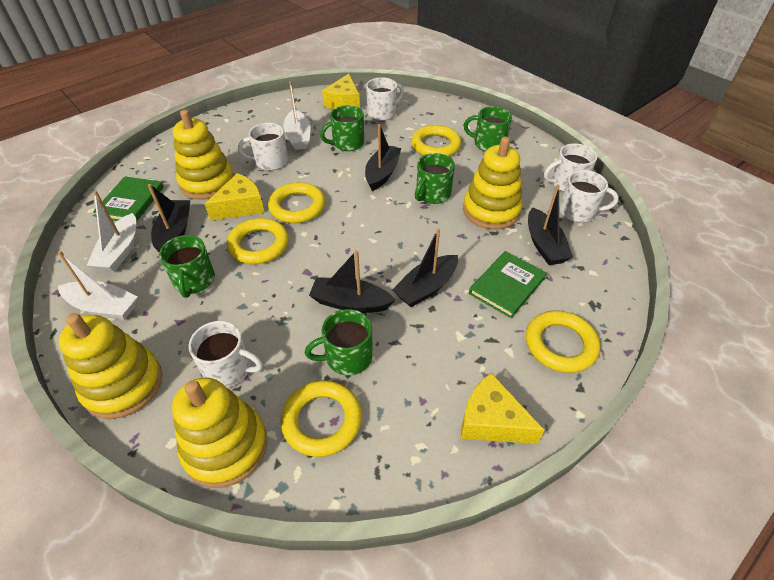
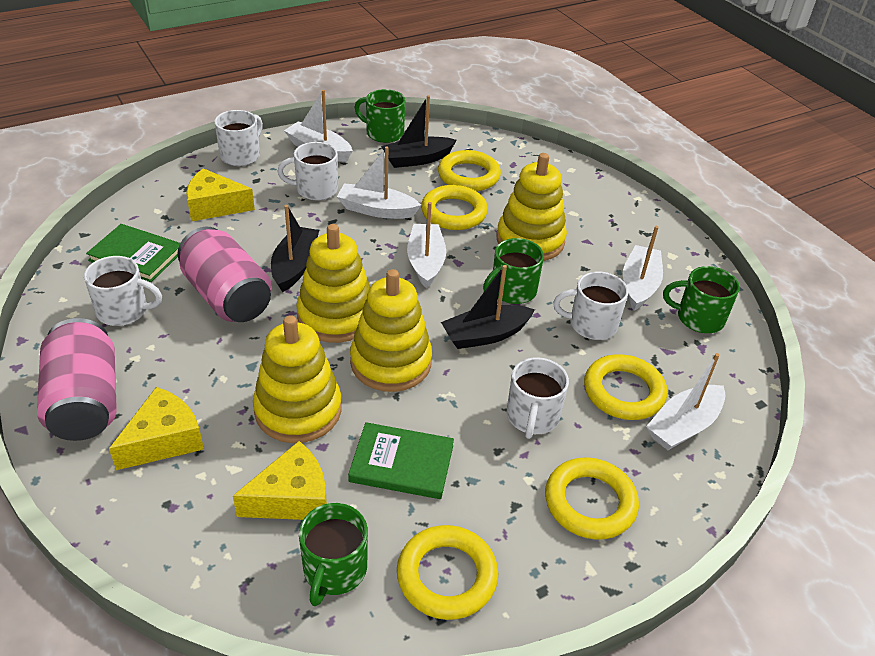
black boat: 5 -> 3
green mug: 5 -> 4
pink can: 0 -> 2
white boat: 3 -> 5

